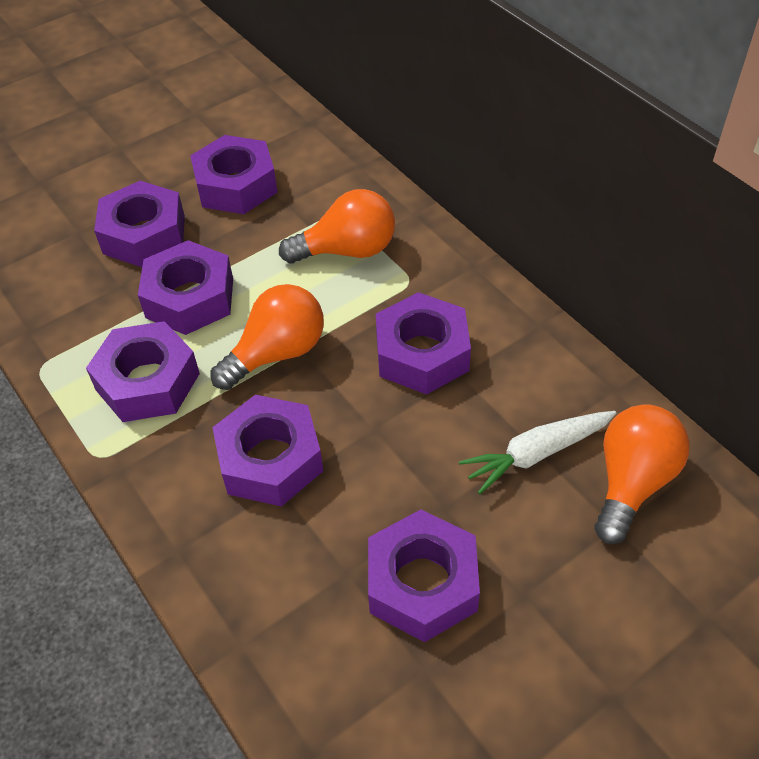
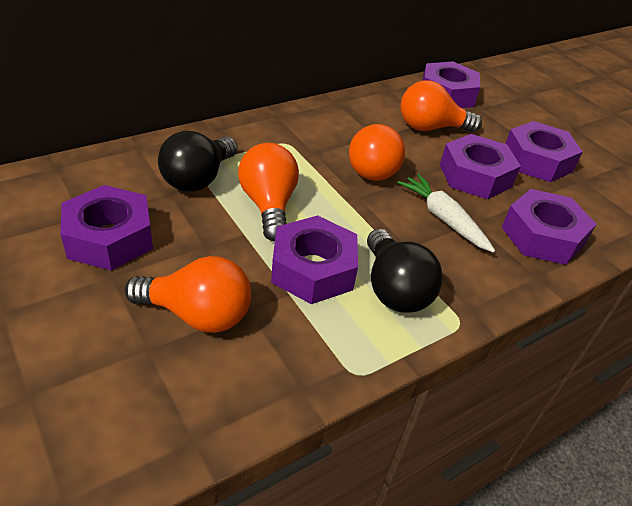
black light bulb: 0 -> 2
orange light bulb: 3 -> 4
purple nut: 7 -> 6

